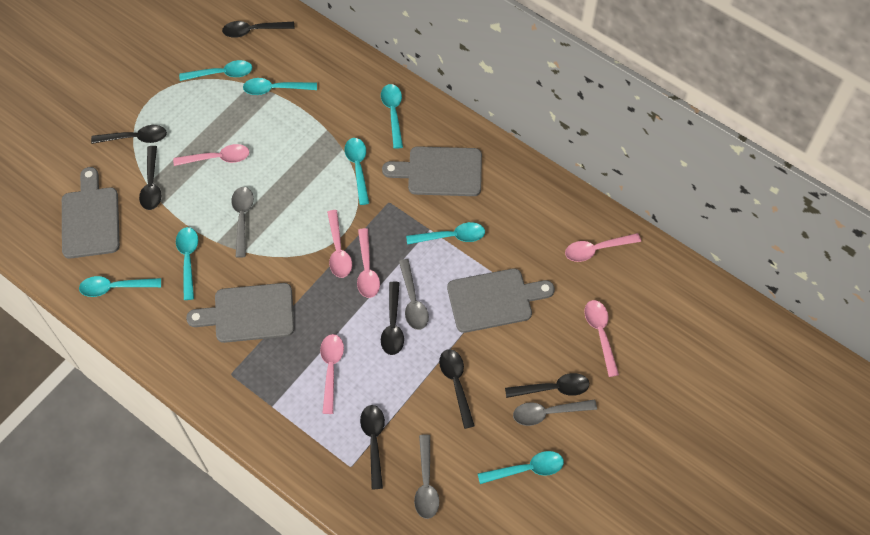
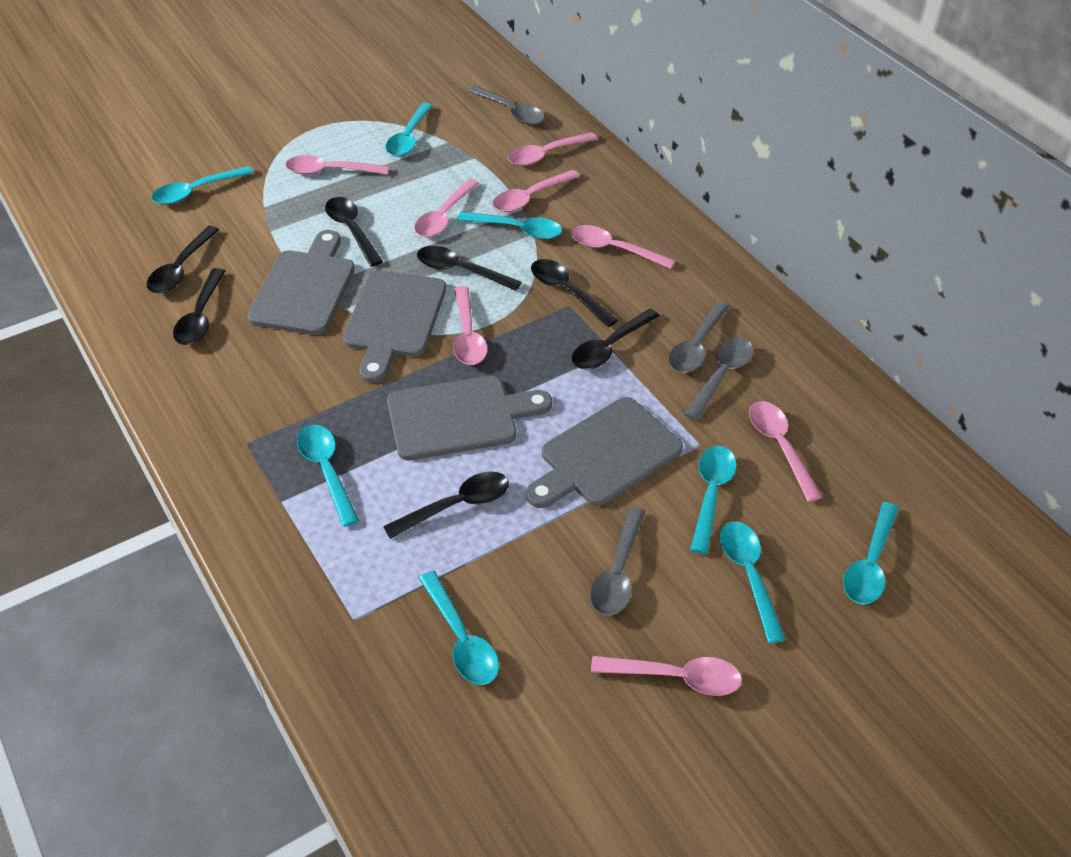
pink spoon: 6 -> 8

